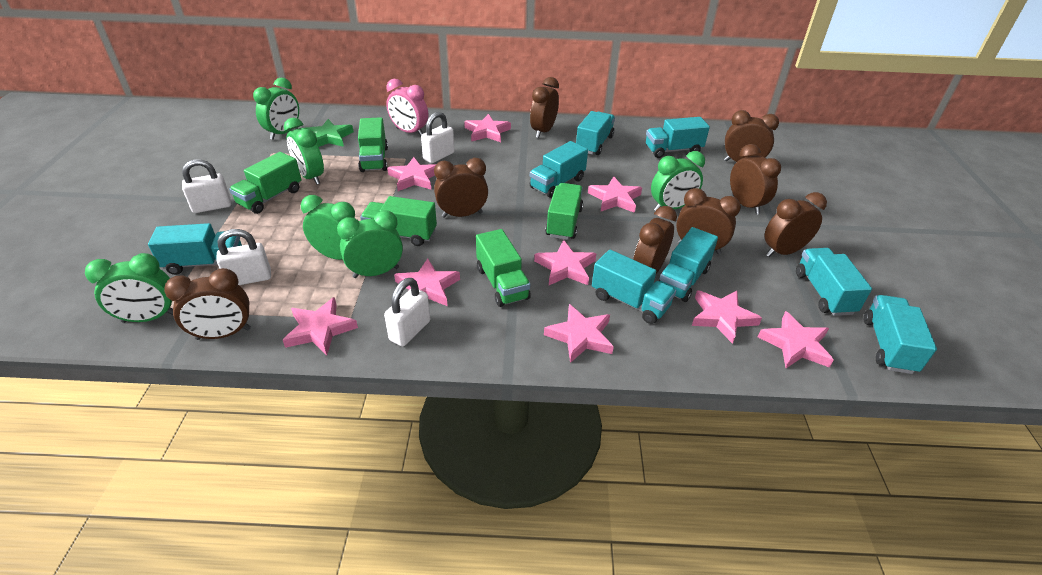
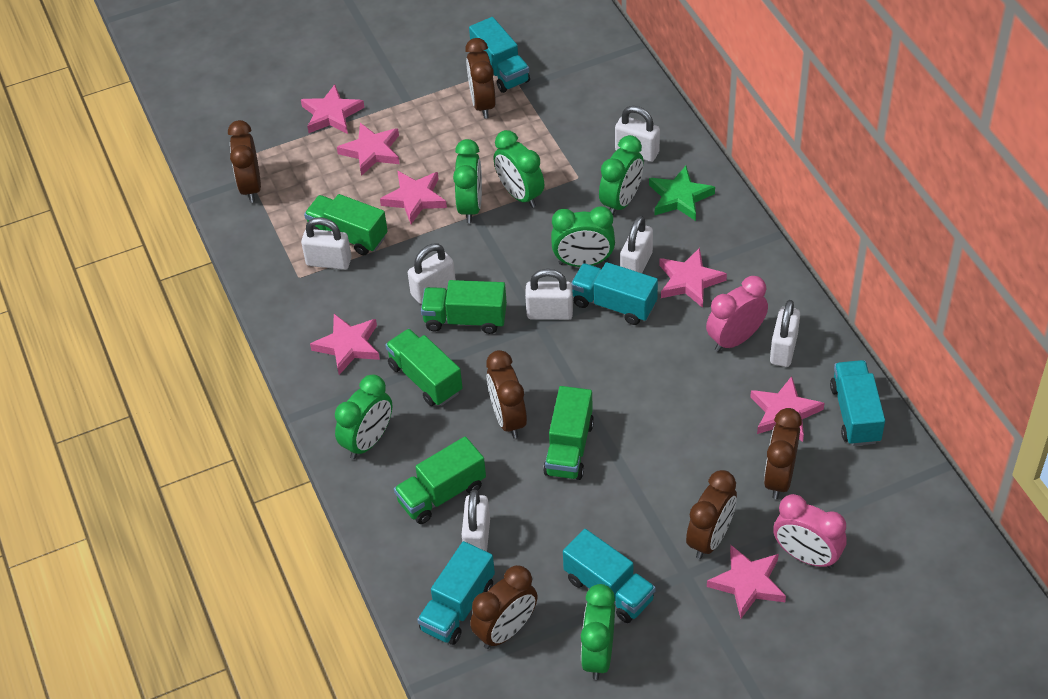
brown clock: 8 -> 6
pink clock: 1 -> 2
pink star: 9 -> 7
turquoise truck: 8 -> 5
white padlock: 4 -> 7

